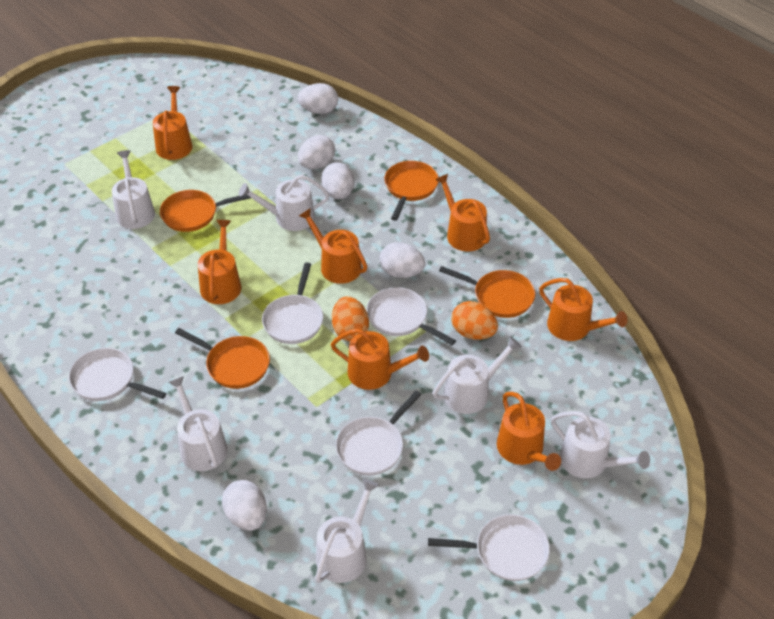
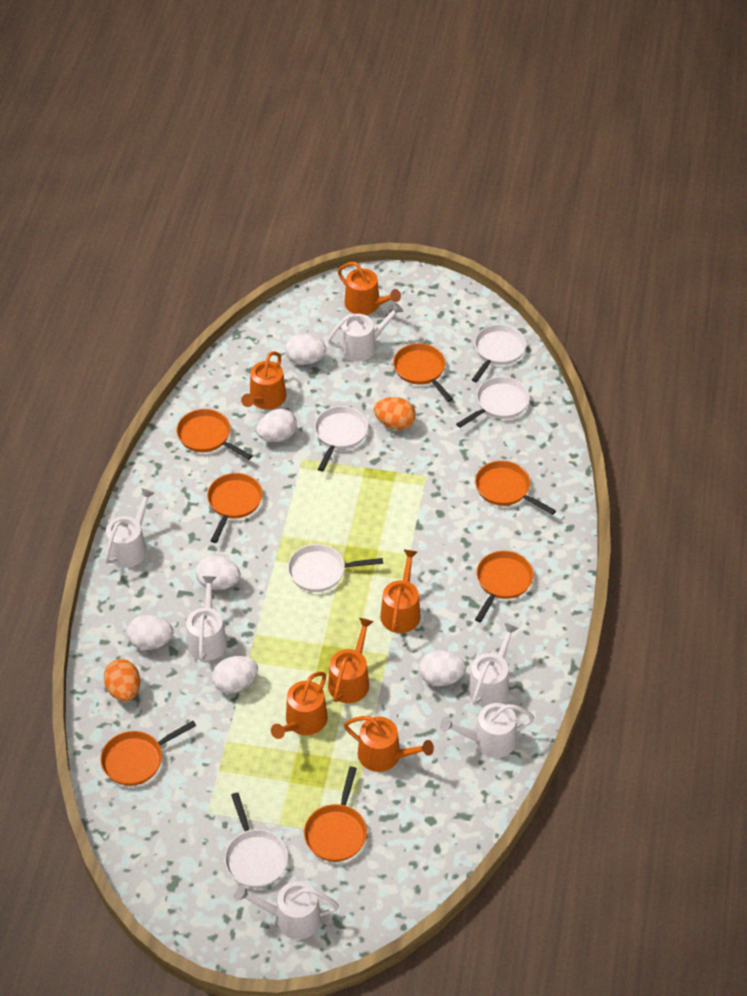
orange pan: 4 -> 7
orange watering can: 7 -> 6
white egg: 5 -> 6

